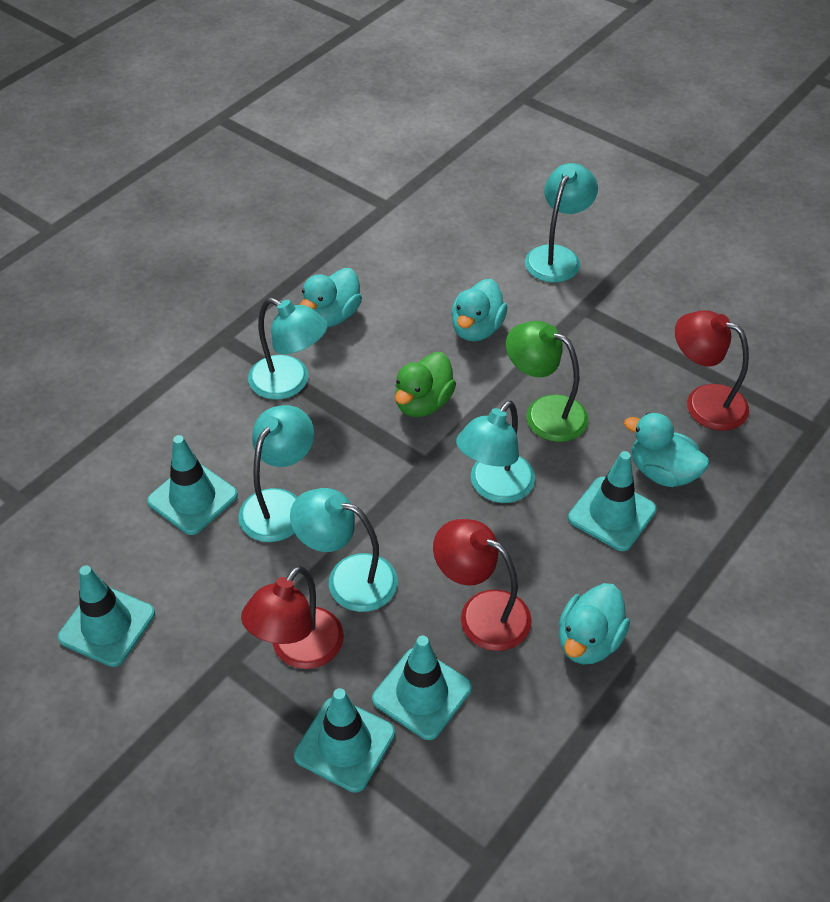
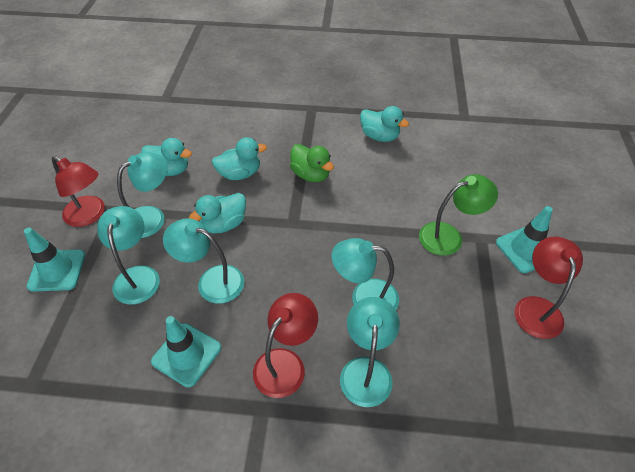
turquoise traffic cone: 5 -> 3

